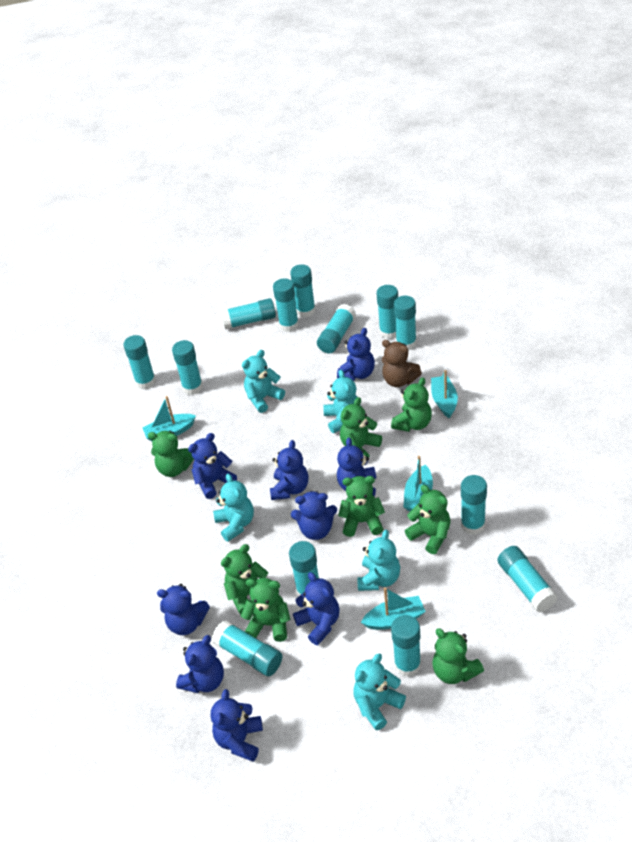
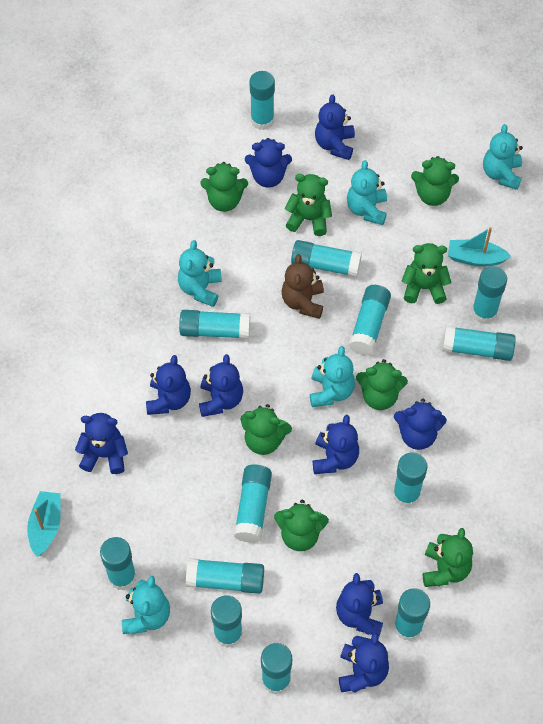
turquoise boat: 4 -> 2

